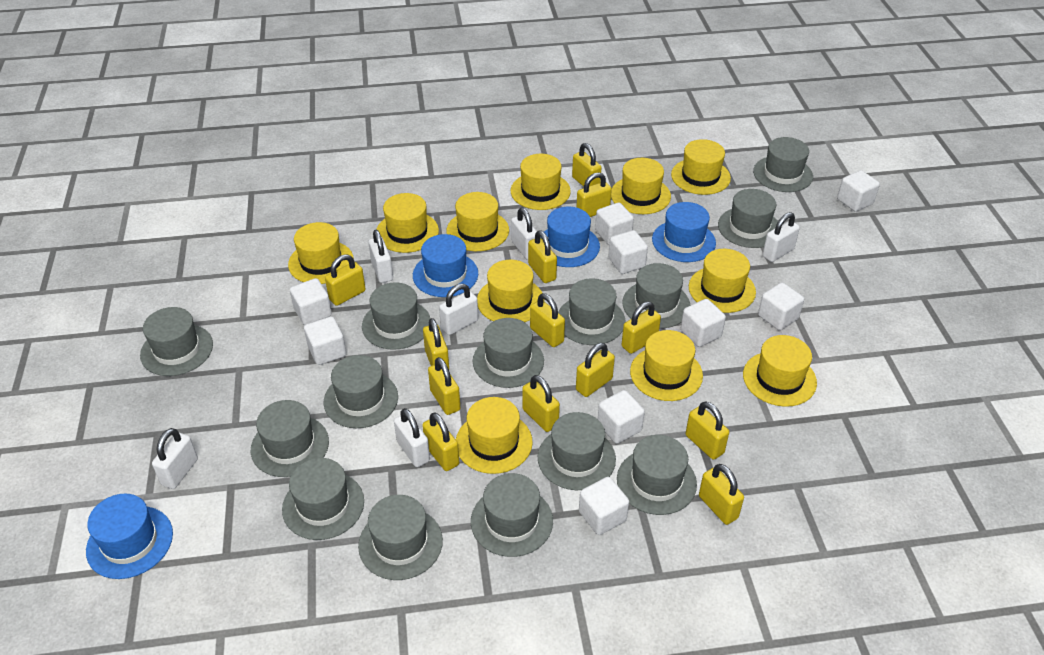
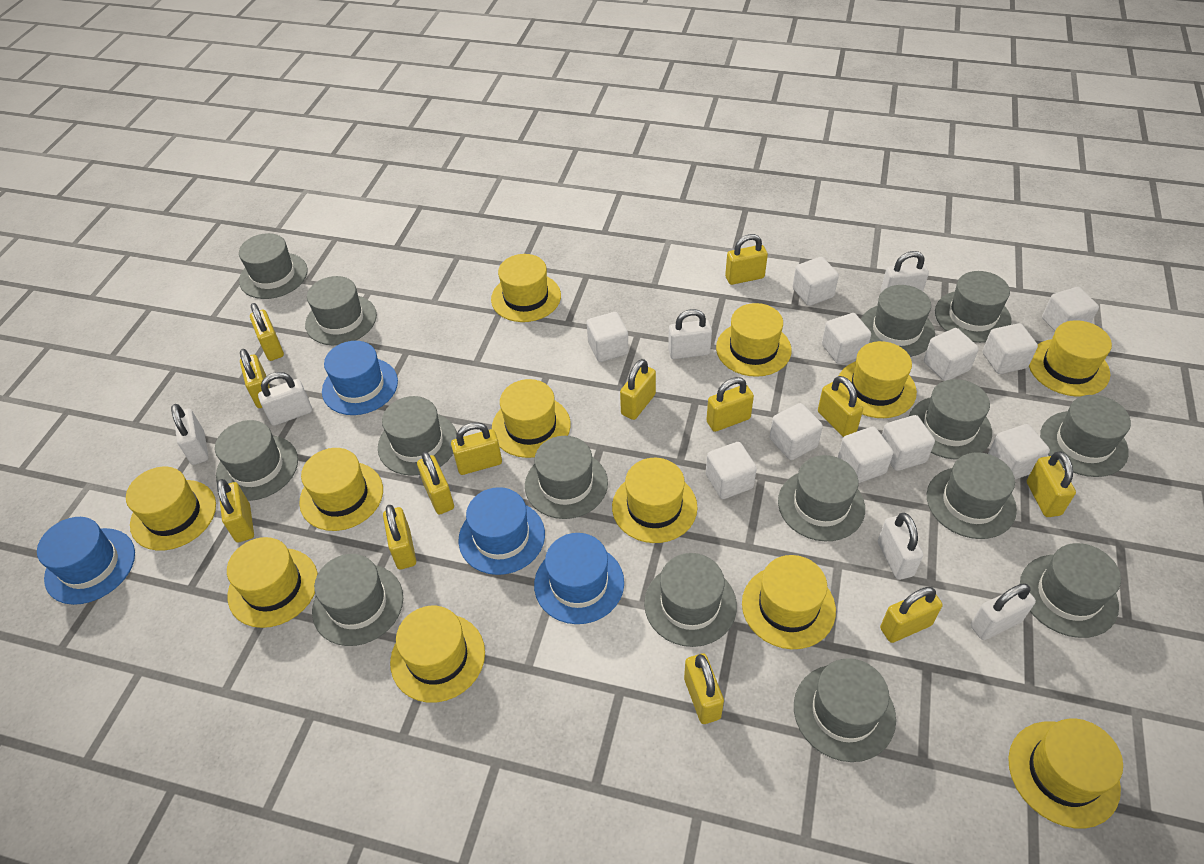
grey hat: 14 -> 15
white cube: 9 -> 11
yellow hat: 11 -> 12

